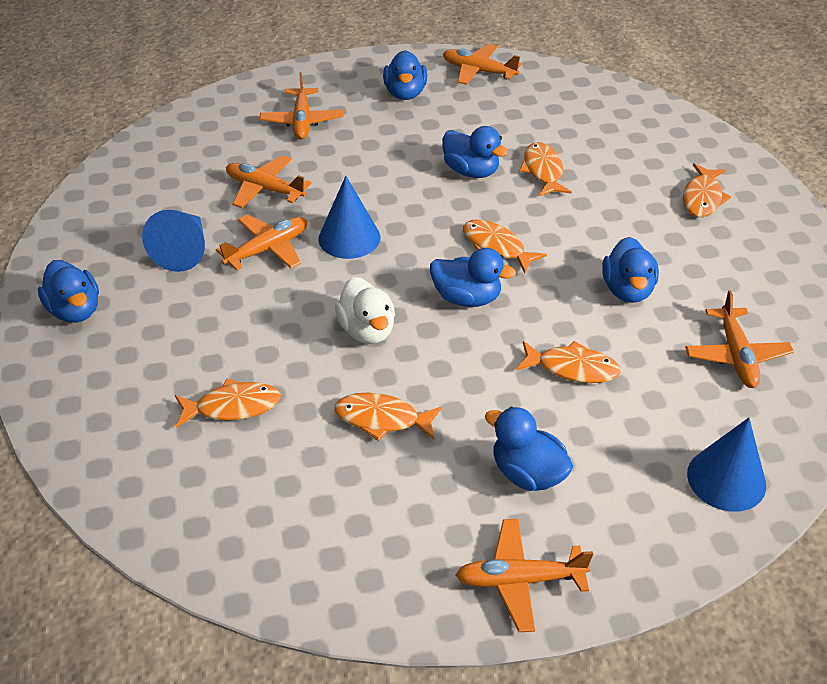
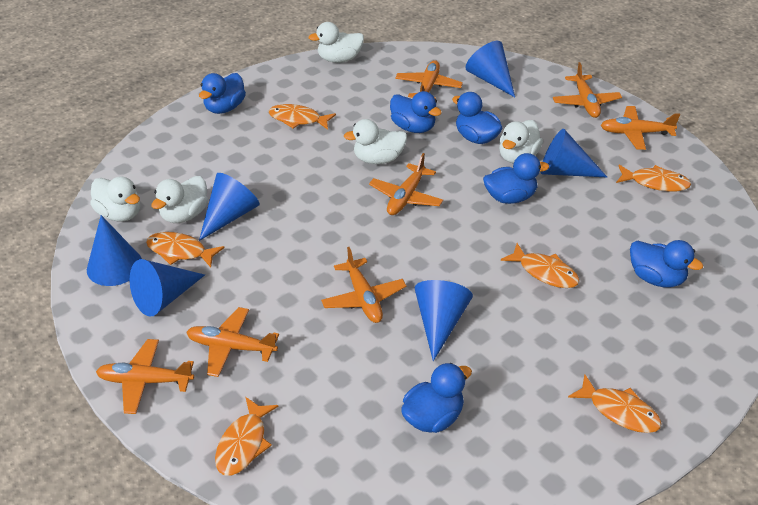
blue cone: 3 -> 6
orange plane: 6 -> 7
white duck: 1 -> 5

